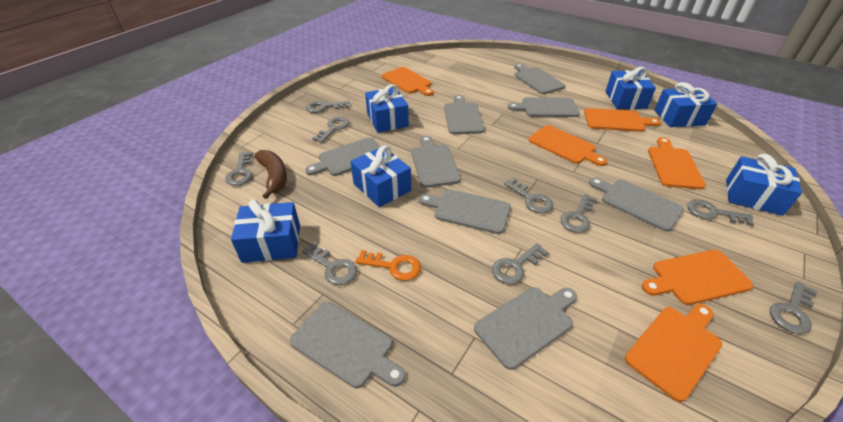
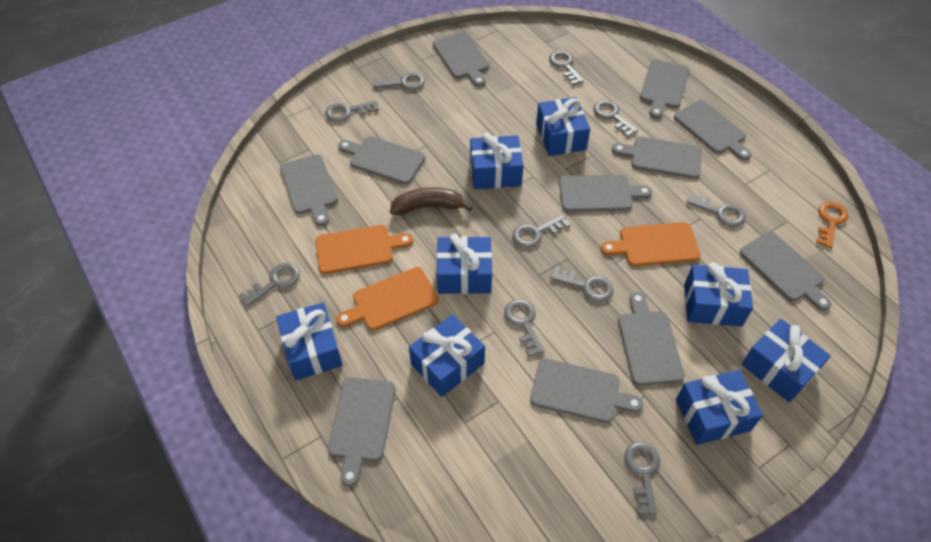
blue gift: 6 -> 8
grey cutting board: 9 -> 11
grey key: 9 -> 10
orange cutting board: 6 -> 3

